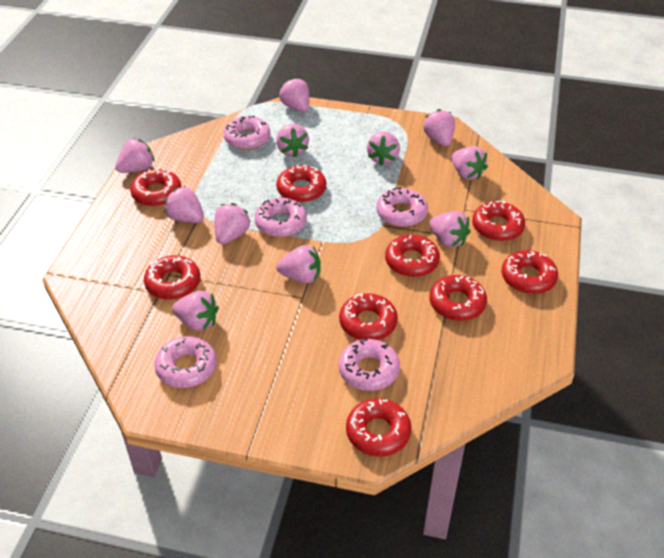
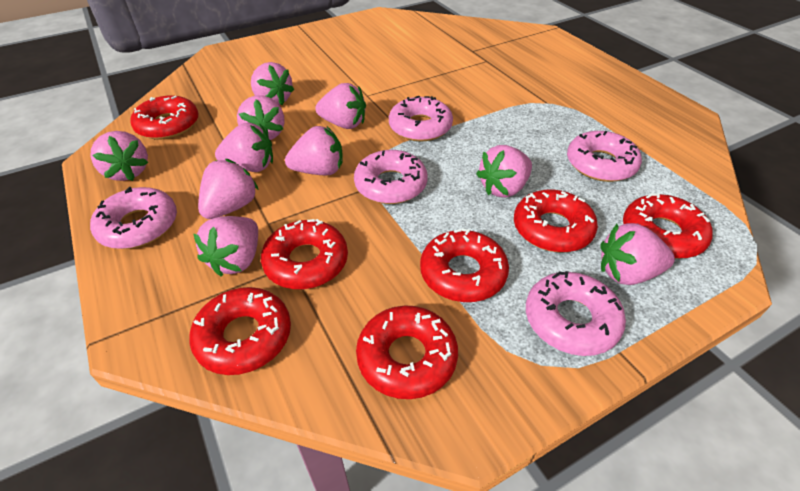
pink strawberry: 11 -> 10
red donut: 9 -> 7

